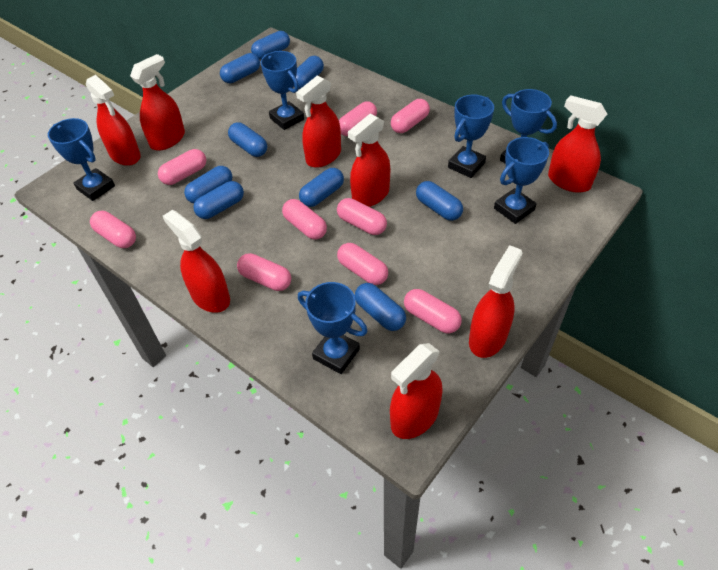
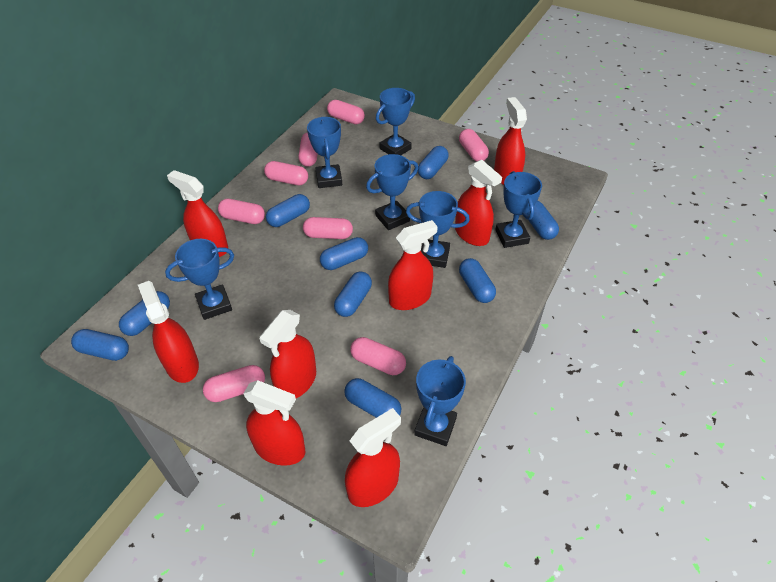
blue trophy: 6 -> 7
pink capsule: 9 -> 8

